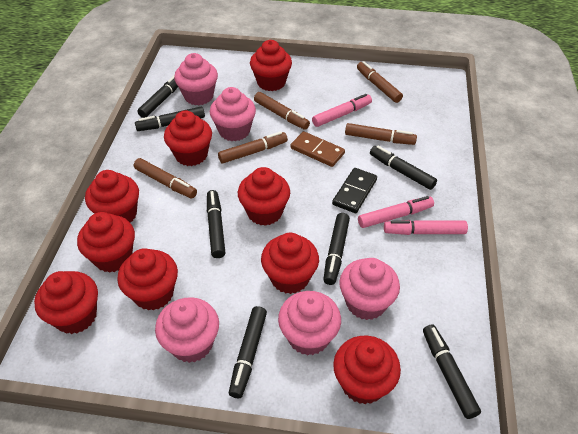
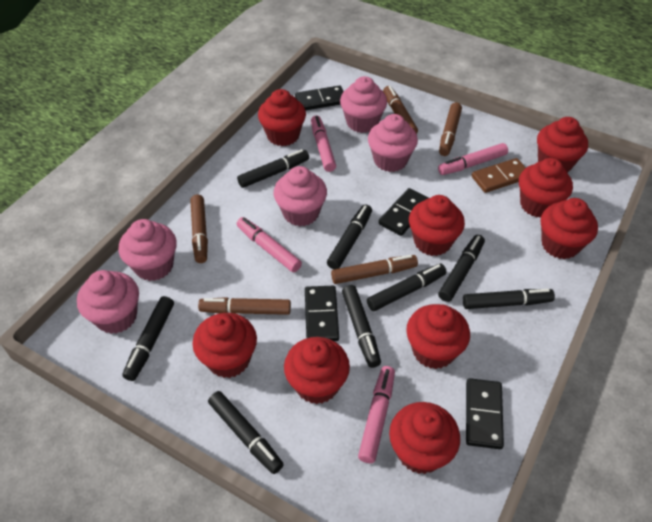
black domino: 1 -> 4
black marker: 7 -> 8
pink marker: 3 -> 4

